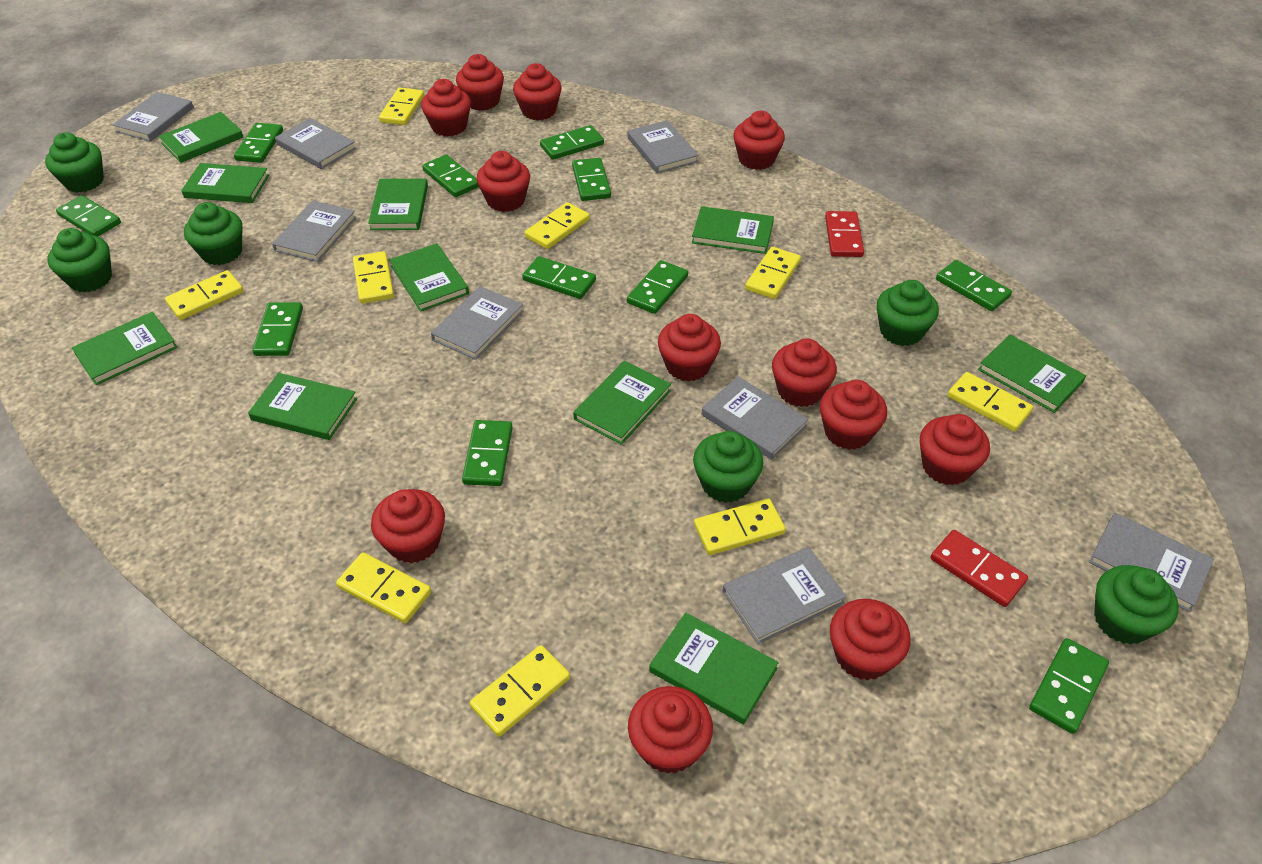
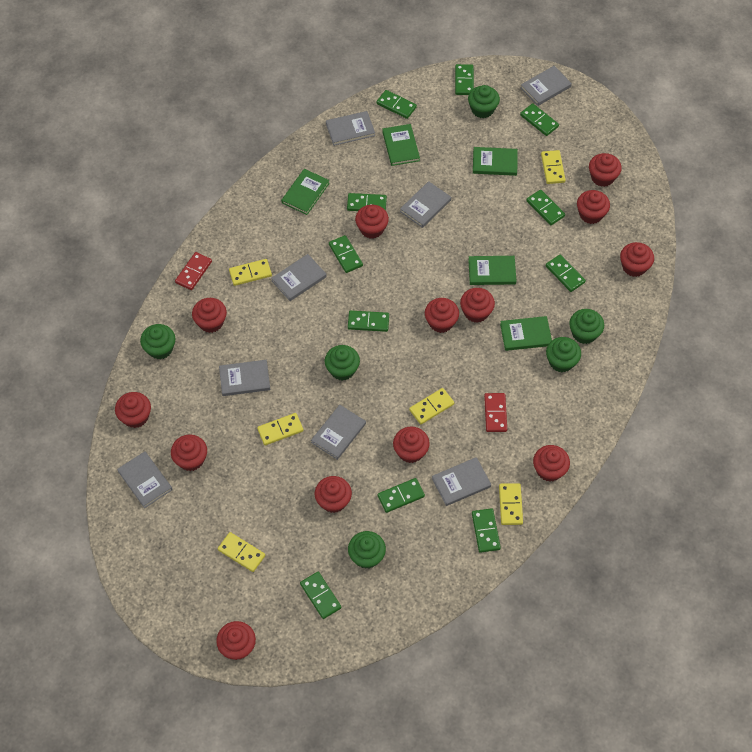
green book: 10 -> 5
red cupcake: 12 -> 13
yellow domino: 9 -> 6

